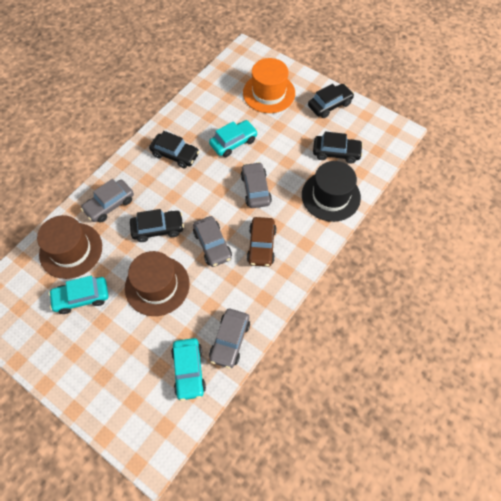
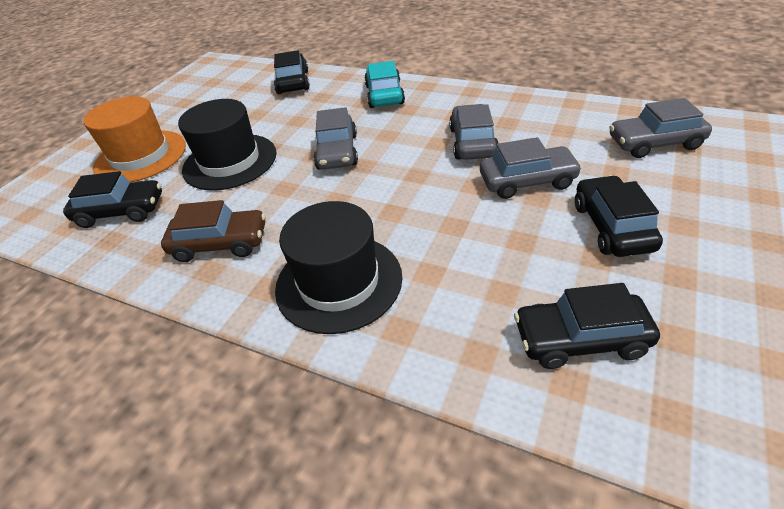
black hat: 1 -> 2
brown hat: 2 -> 0
turquoise car: 3 -> 1

